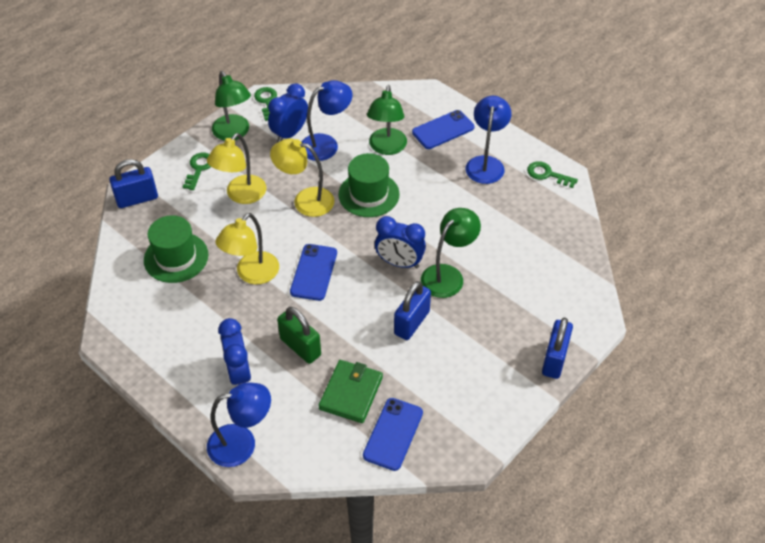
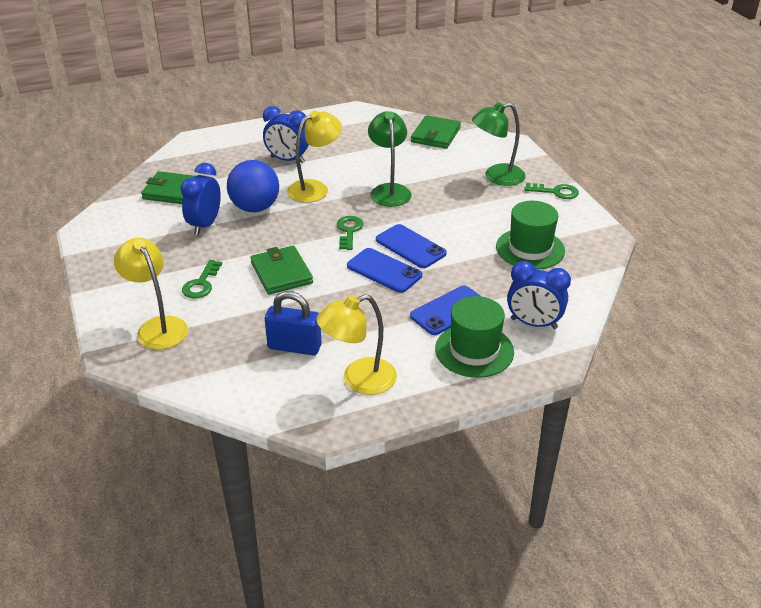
blue ball: 0 -> 1
blue lamp: 3 -> 0
blue padlock: 3 -> 1
green lamp: 3 -> 2
green padlock: 1 -> 0
green wallet: 1 -> 3

